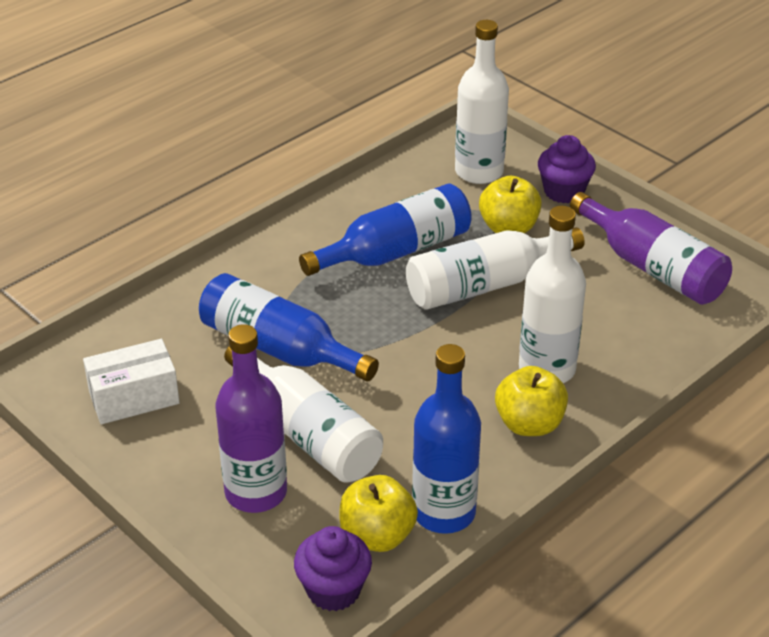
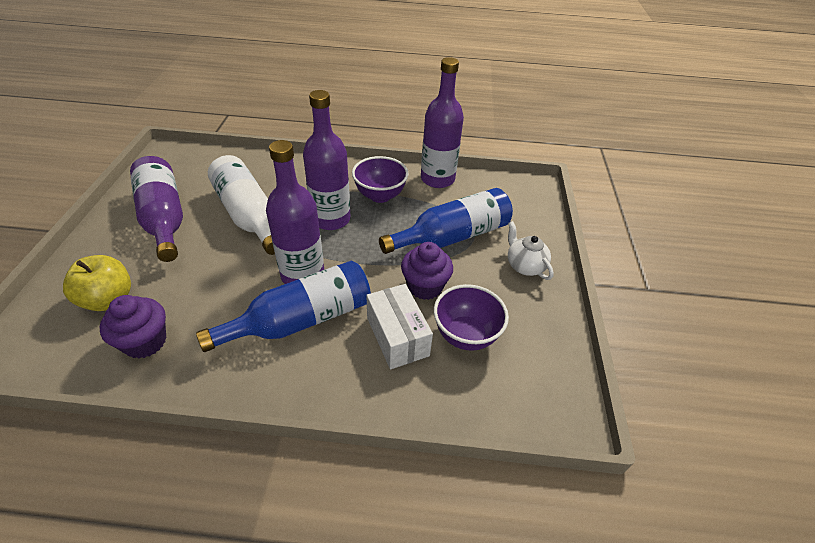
blue bottle: 3 -> 2
purple bottle: 2 -> 4
purple bowl: 0 -> 2
white bottle: 4 -> 1
white teapot: 0 -> 1
yellow apple: 3 -> 1

